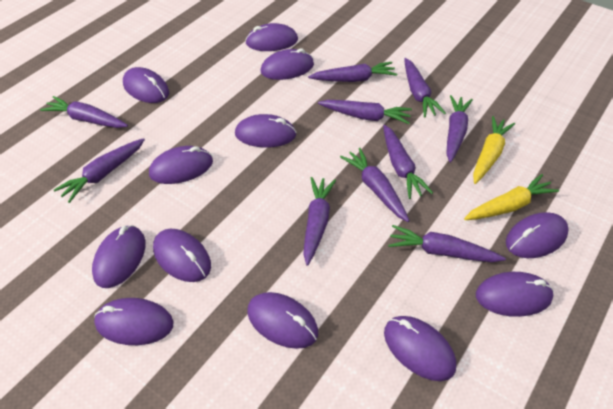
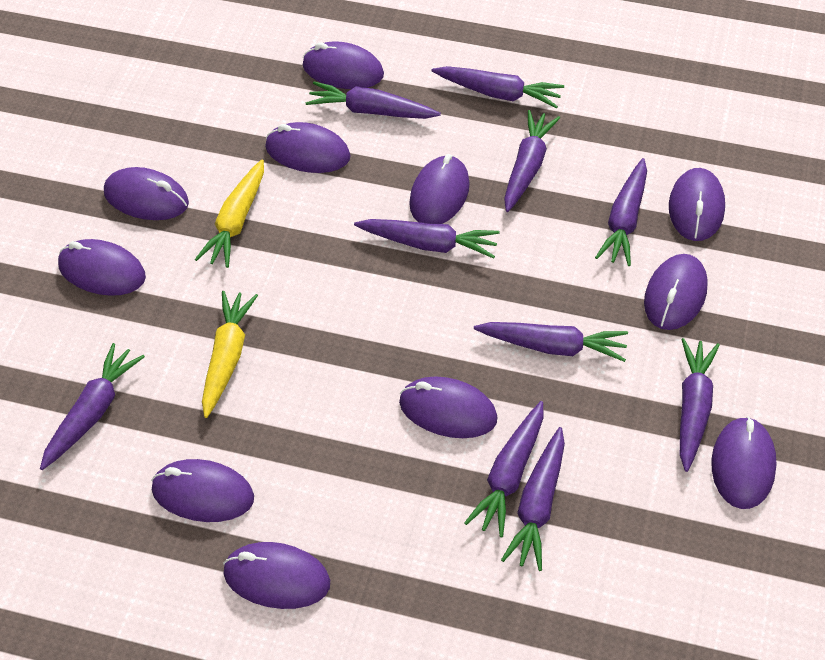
purple mouse: 12 -> 11

